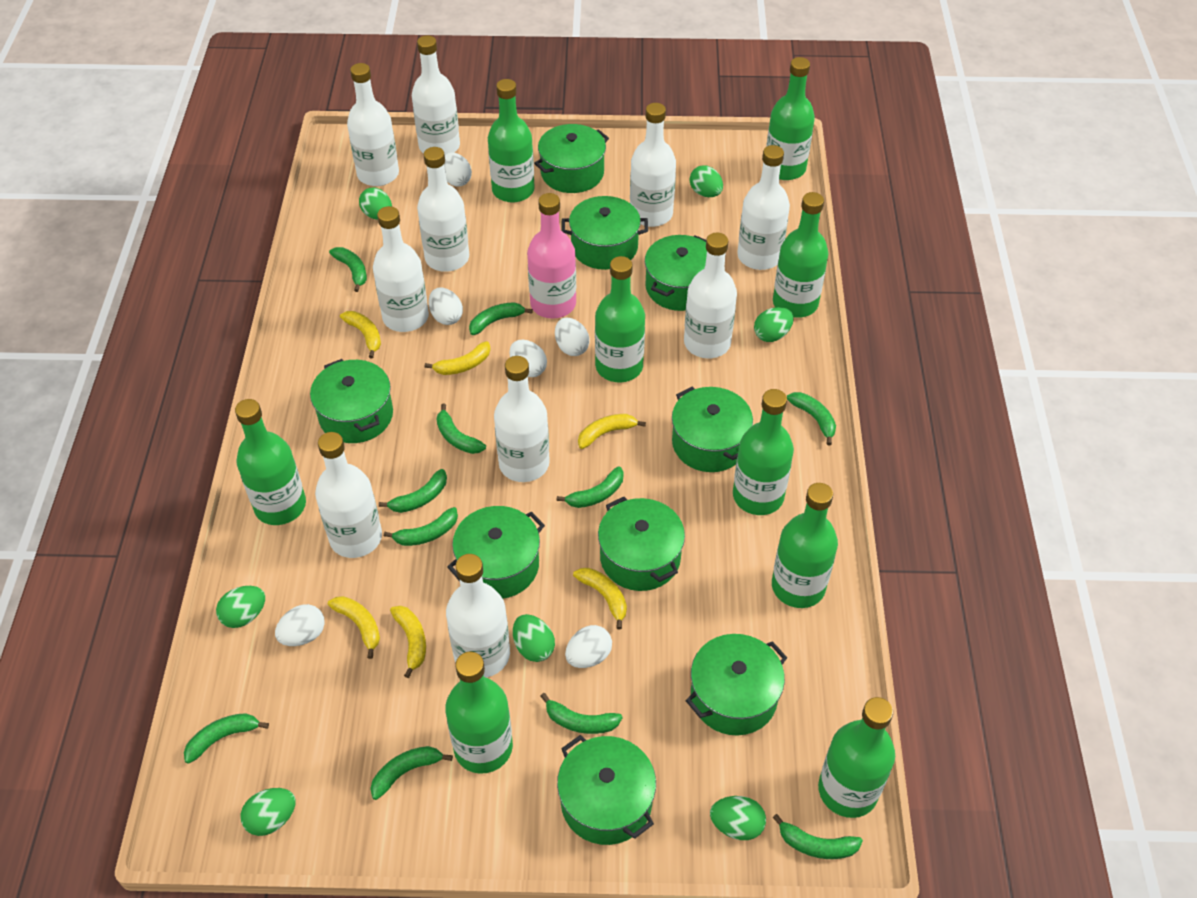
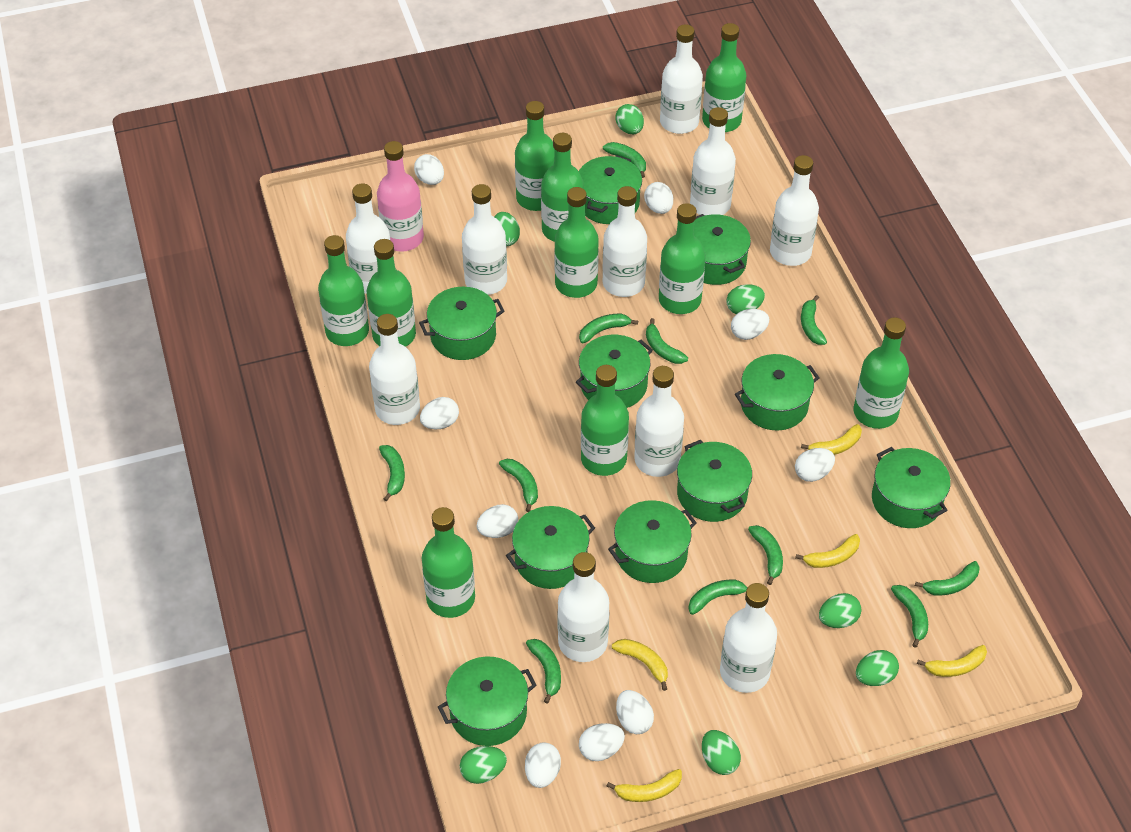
green bottle: 9 -> 10
green pot: 9 -> 10
white egg: 6 -> 9
yellow banana: 6 -> 5

